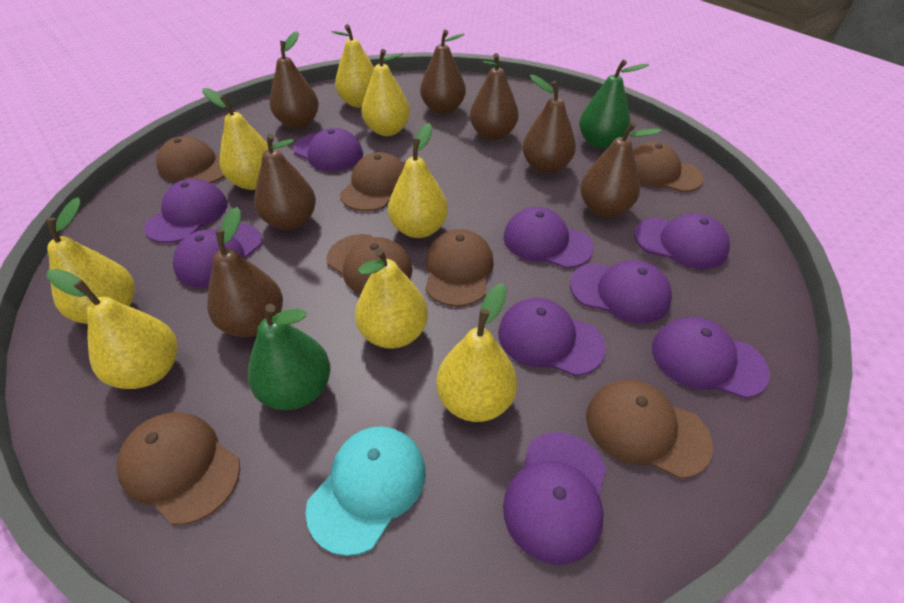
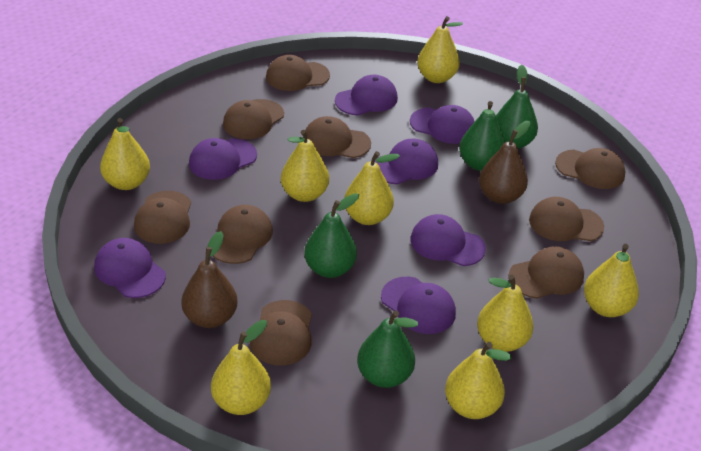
brown cap: 7 -> 9
brown pear: 7 -> 2
green pear: 2 -> 4
purple cap: 9 -> 7
turquoise cap: 1 -> 0

